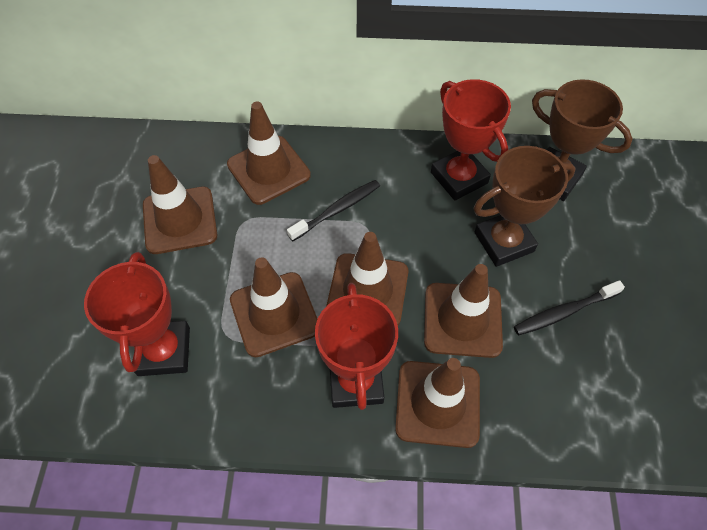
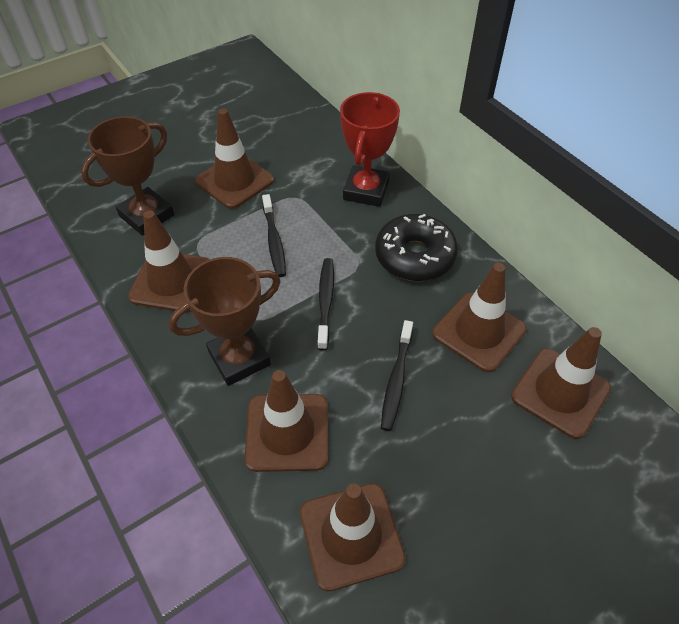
black donut: 0 -> 1
black toothbrush: 2 -> 3
red trophy: 3 -> 1

